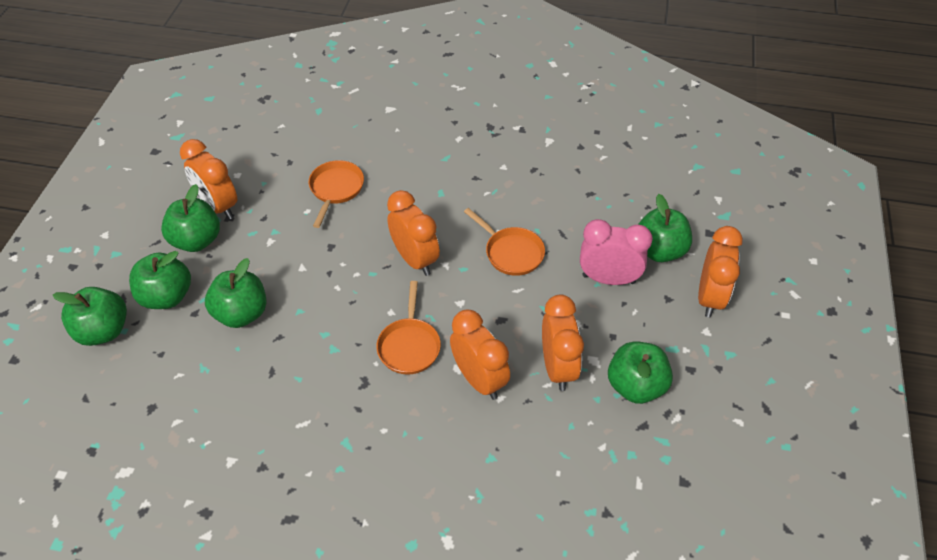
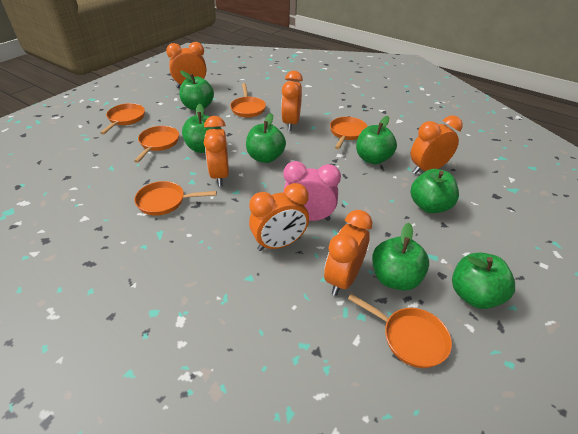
green apple: 6 -> 7
orange clock: 5 -> 6
orange pan: 3 -> 6

